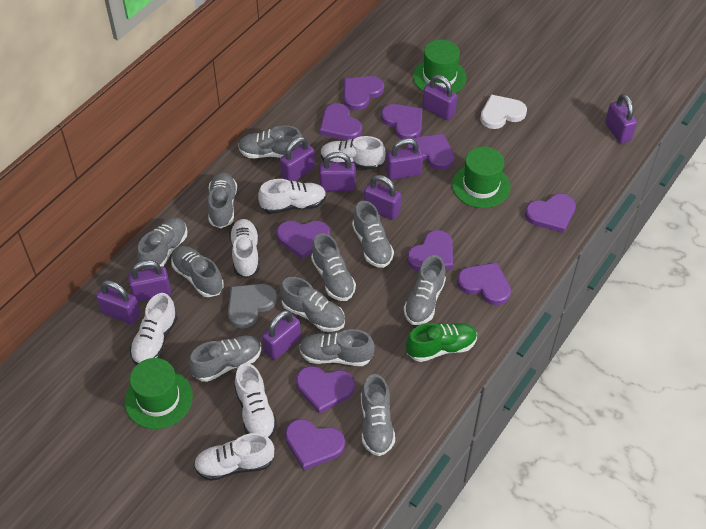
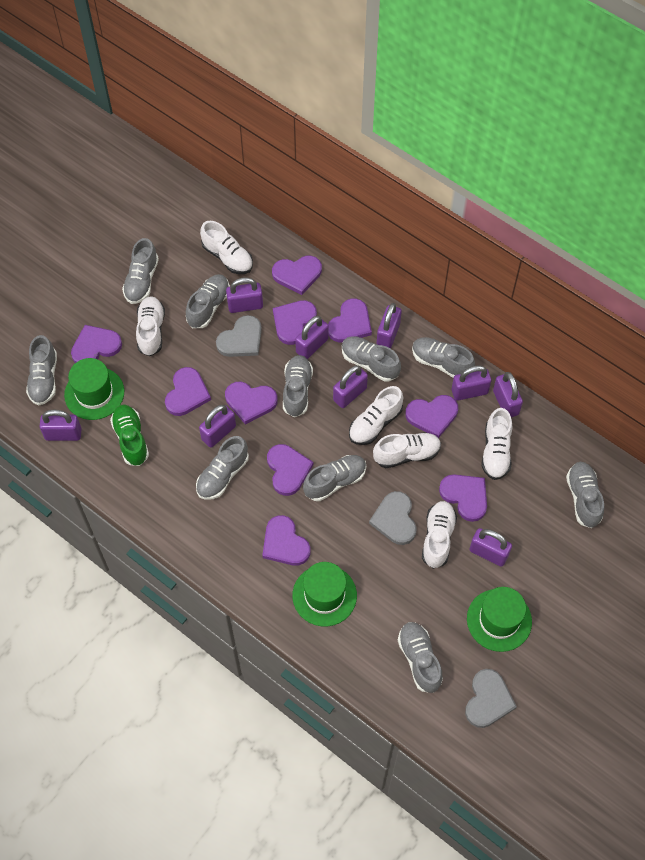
grey heart: 1 -> 3
grey shoe: 11 -> 10
white heart: 1 -> 0

